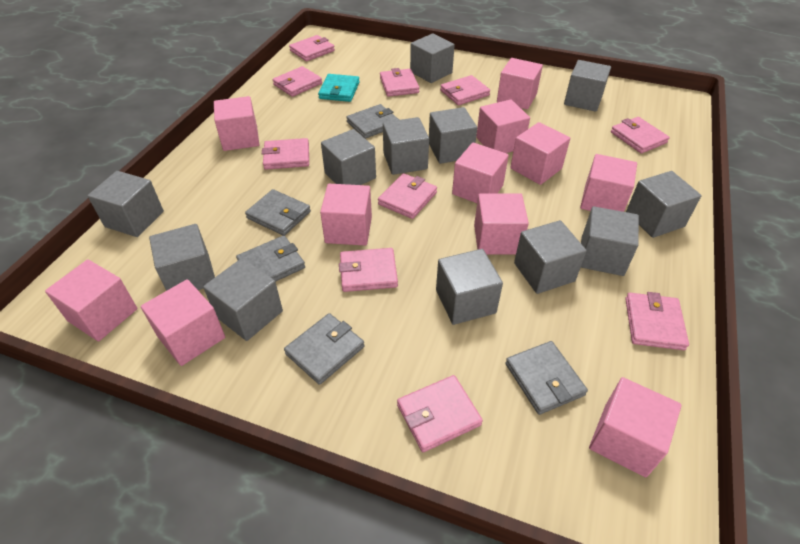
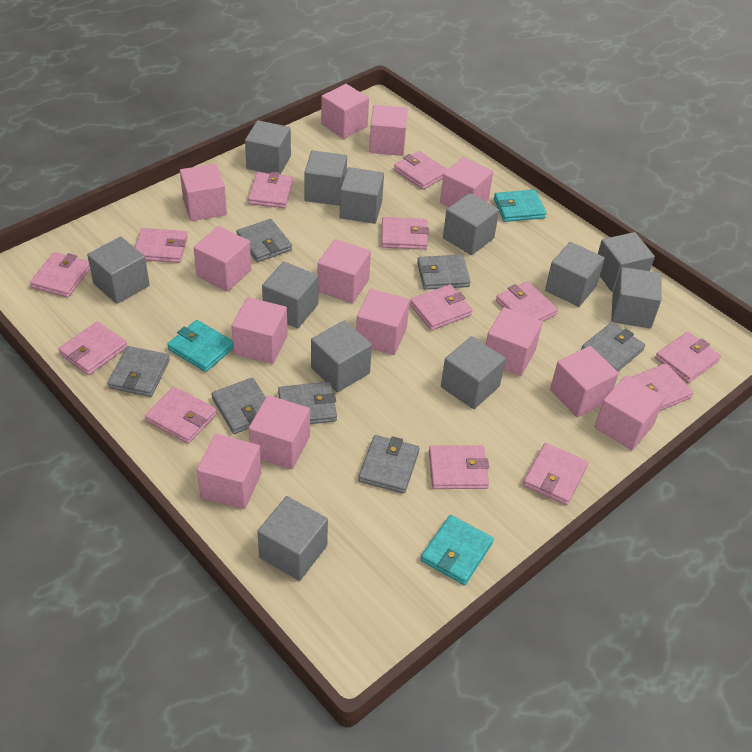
grey wallet: 5 -> 7
pink cube: 11 -> 13
pink wallet: 10 -> 13
turquoise wallet: 1 -> 3

